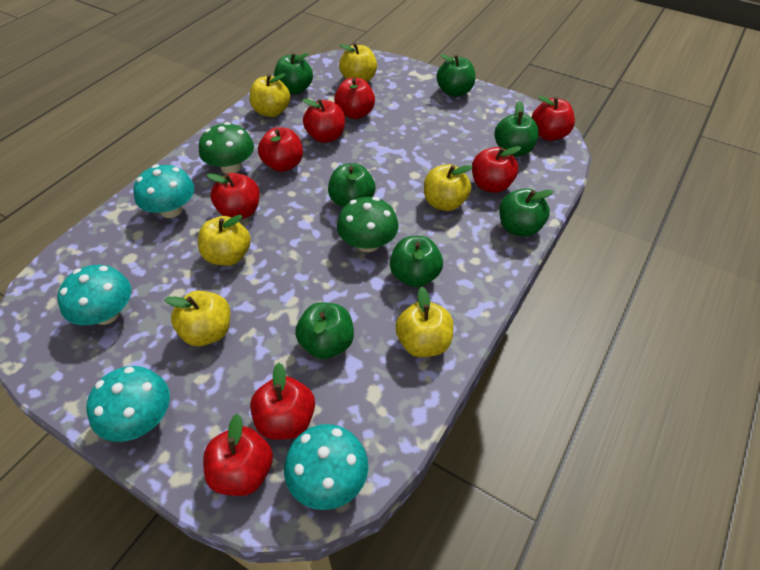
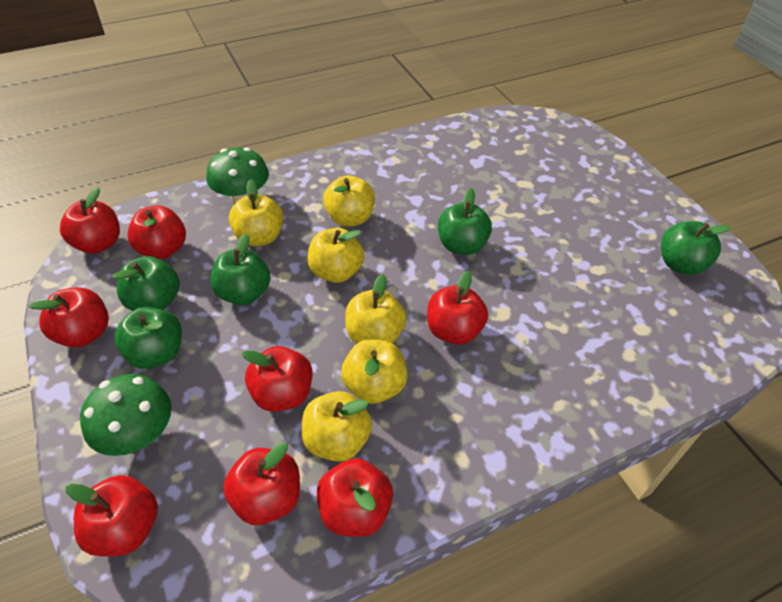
green apple: 7 -> 5
turquoise mushroom: 4 -> 0

